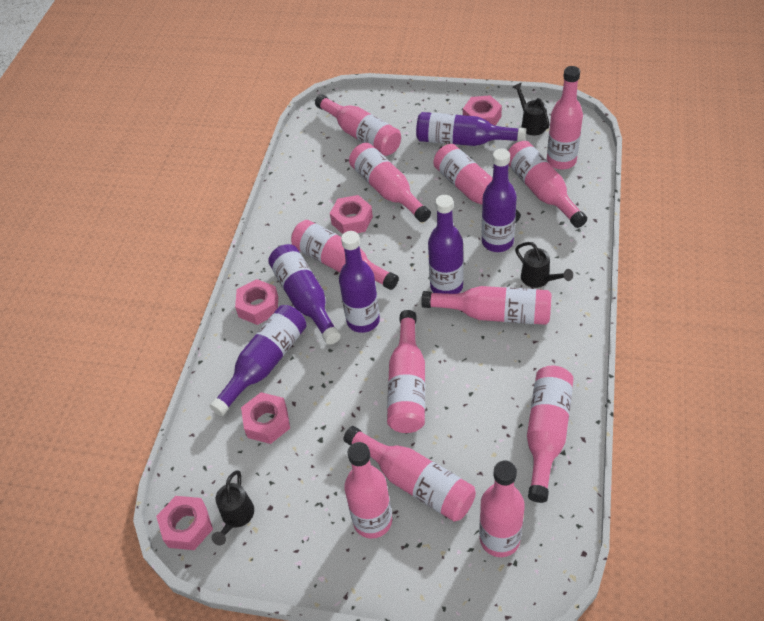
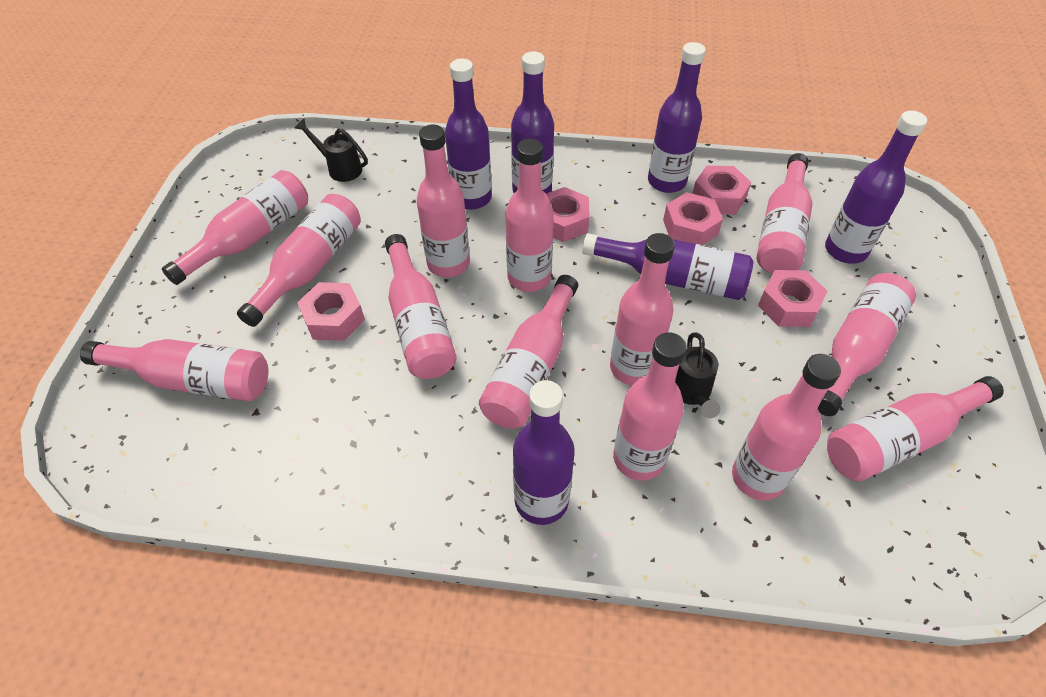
black watering can: 3 -> 2
pink bottle: 12 -> 13

